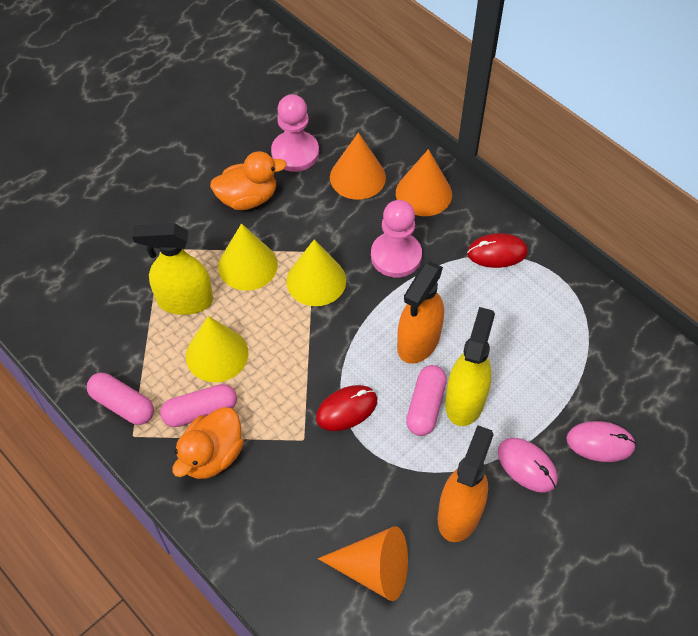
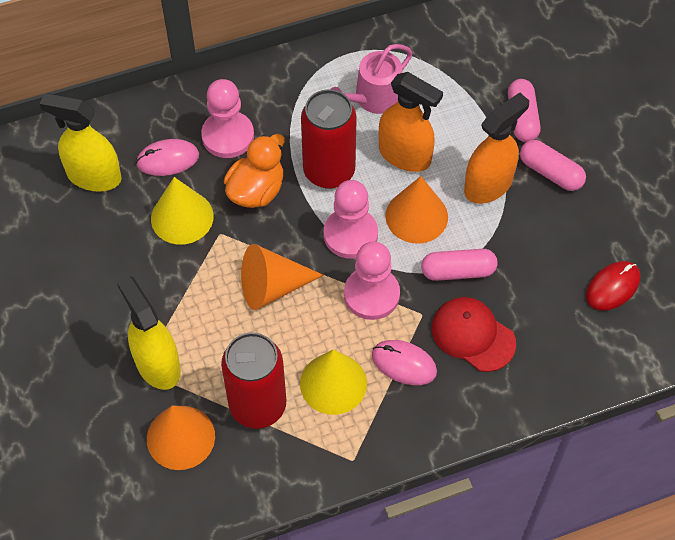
orange duck: 2 -> 1
pink pawn: 2 -> 3
pink watering can: 0 -> 1
red can: 0 -> 2
red cap: 0 -> 1
red mouse: 2 -> 1
yellow cone: 3 -> 2

